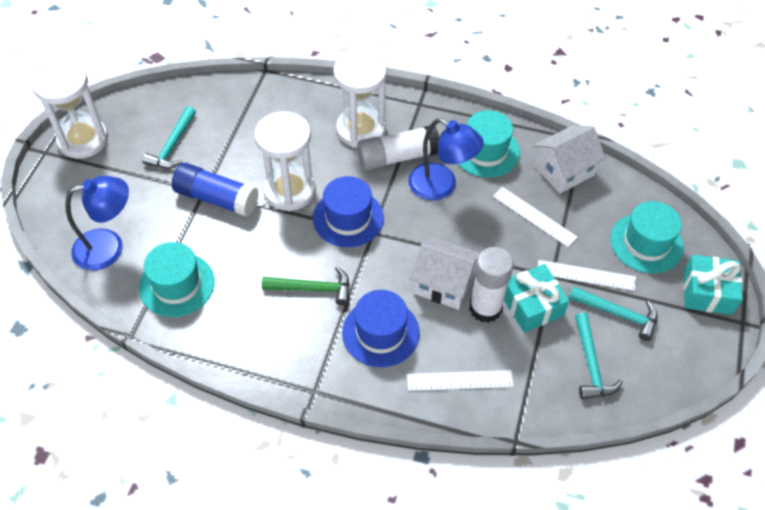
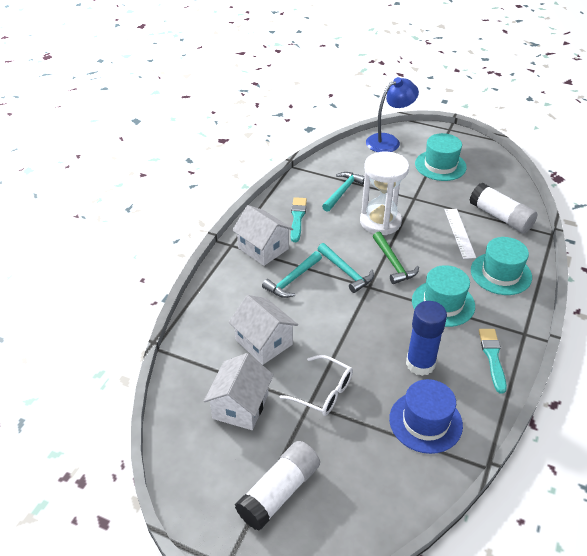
blue hat: 2 -> 1
blue lamp: 2 -> 1
turquoise brush: 0 -> 2
turquoise gift: 2 -> 0
white glasses: 0 -> 1
white hourglass: 3 -> 1
white house: 2 -> 3
white ruler: 3 -> 1

